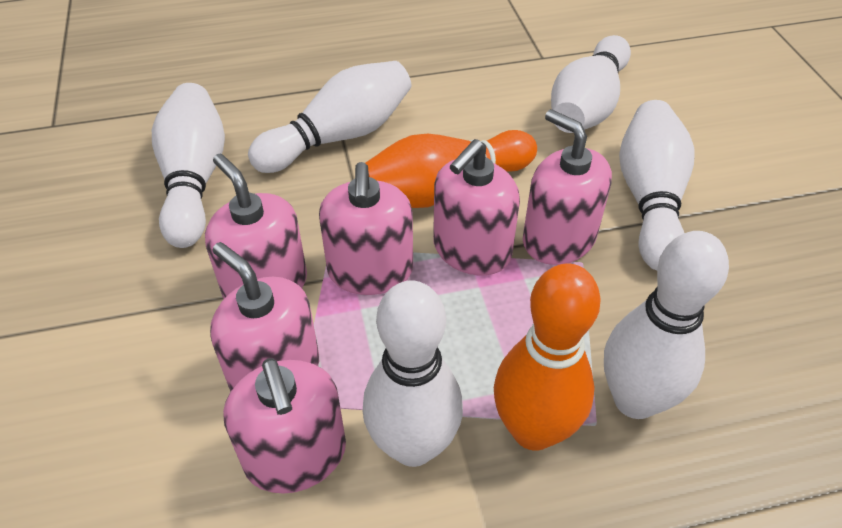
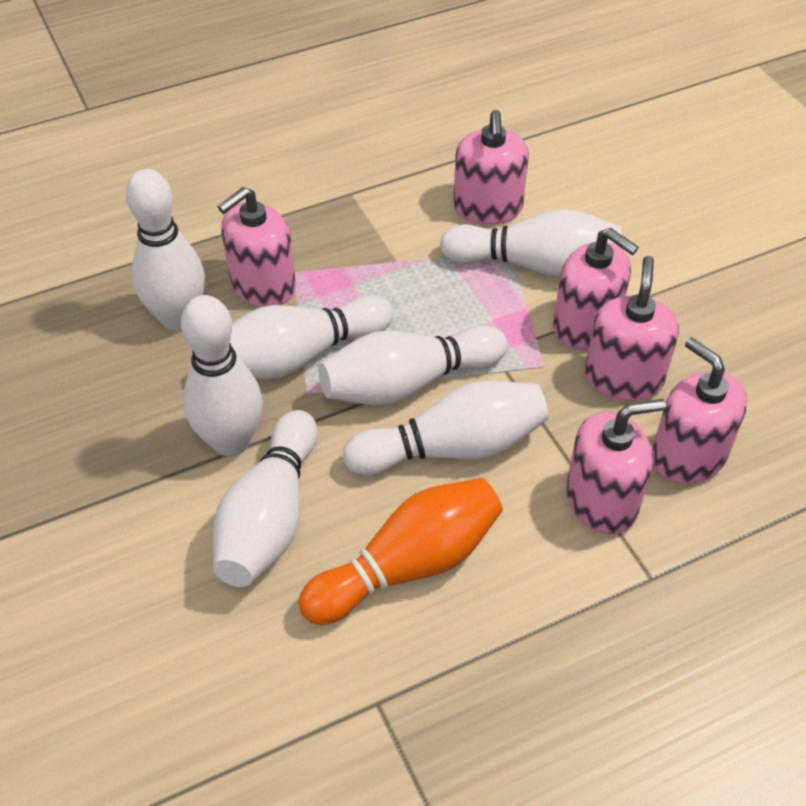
orange bowling pin: 2 -> 1
white bowling pin: 6 -> 7

